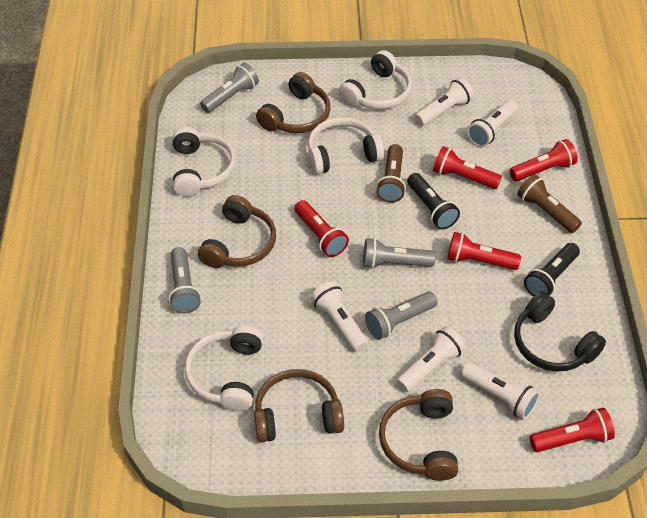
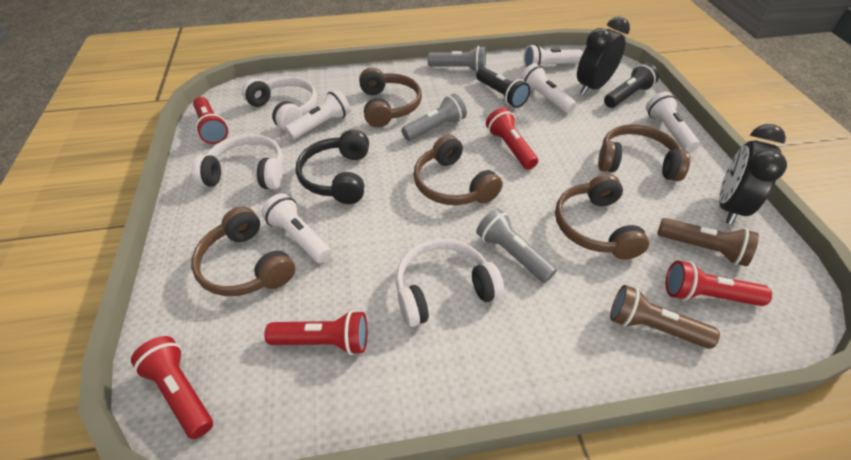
black clock: 0 -> 2
brown headphones: 4 -> 5
grey flashlight: 4 -> 3
white headphones: 4 -> 3

